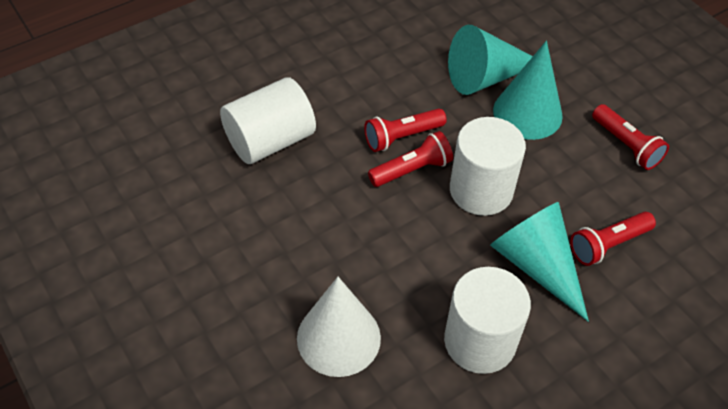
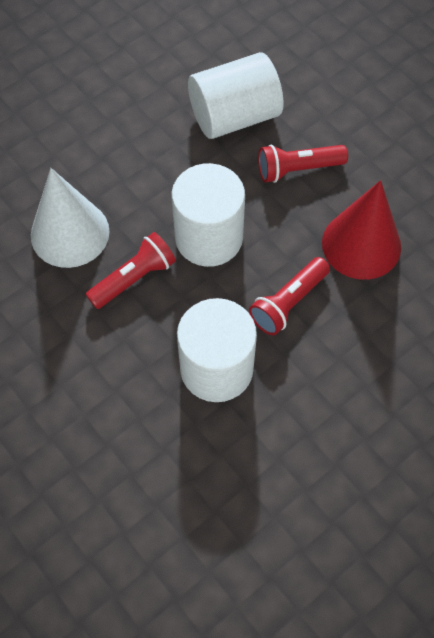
red cone: 0 -> 1
red flashlight: 4 -> 3
turquoise cone: 3 -> 0

